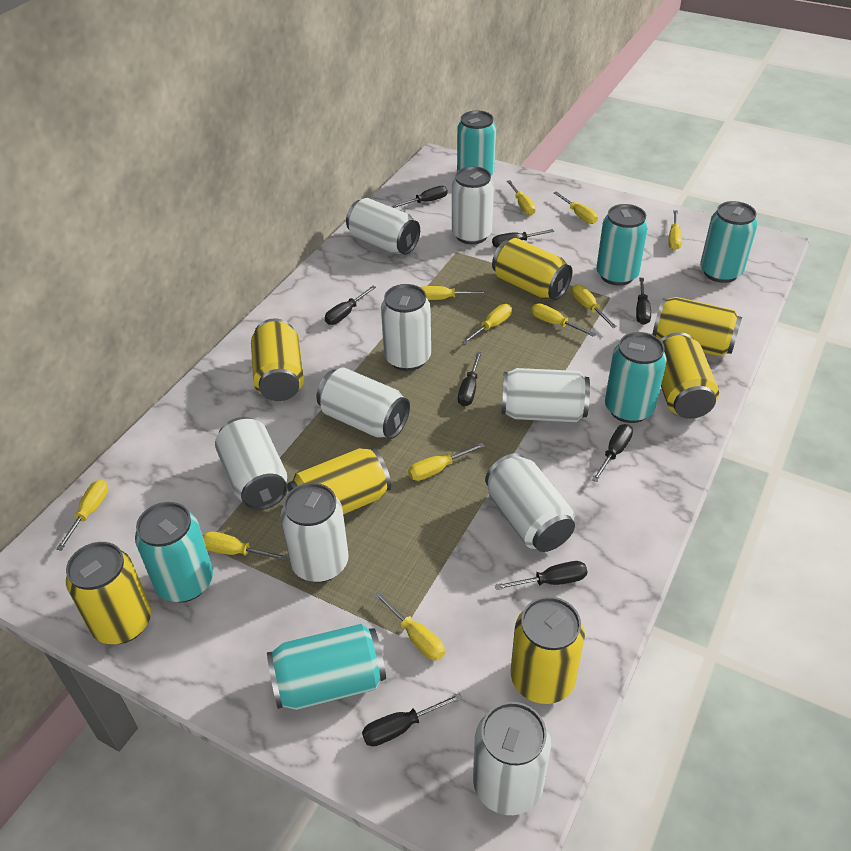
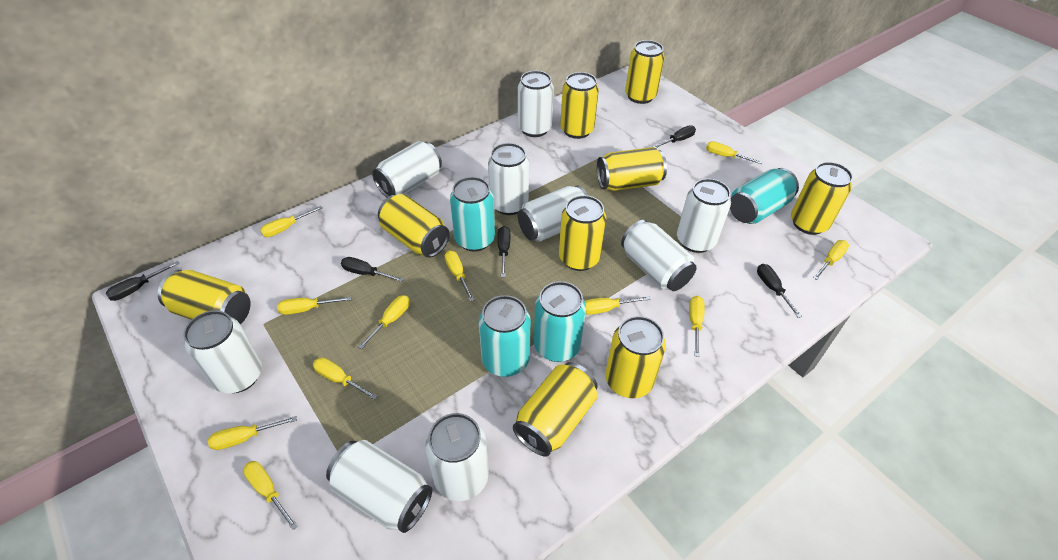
black screwdriver: 8 -> 5
turquoise can: 6 -> 4
yellow can: 7 -> 9

